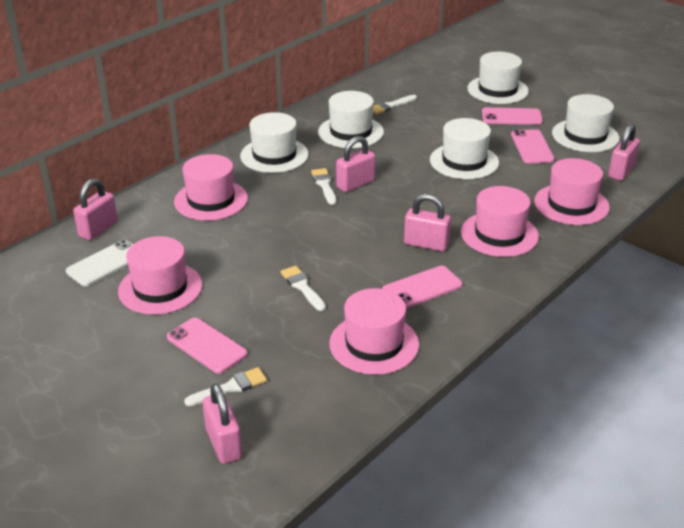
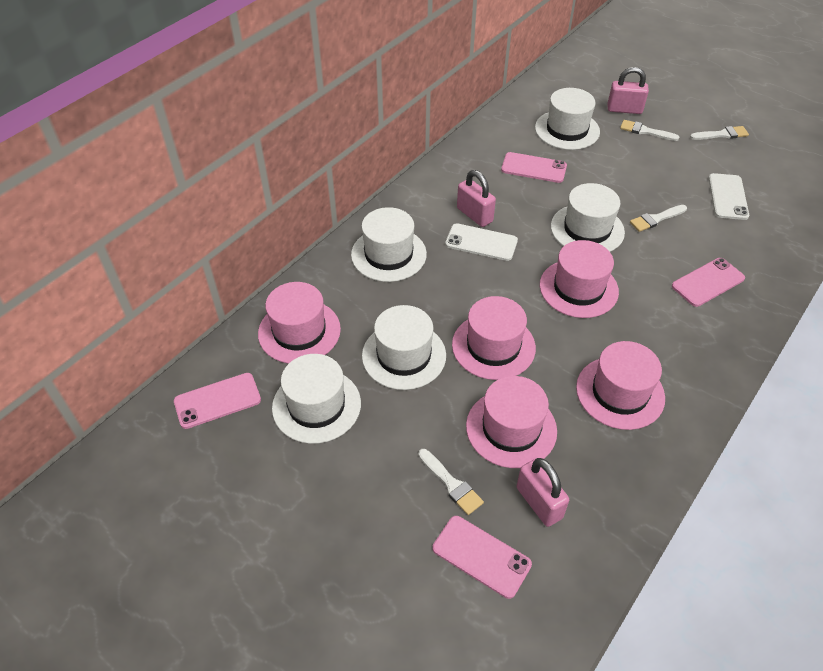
pink padlock: 5 -> 3
white phone: 1 -> 2

